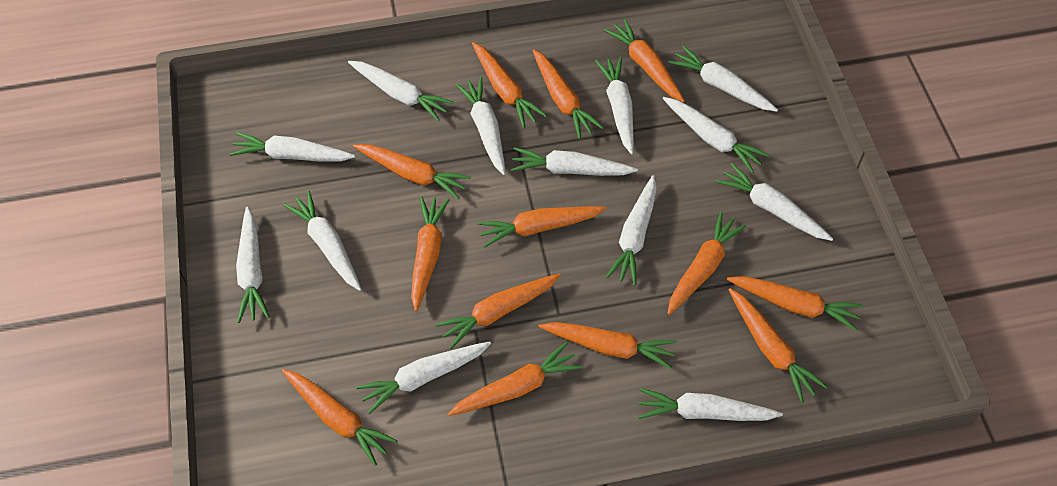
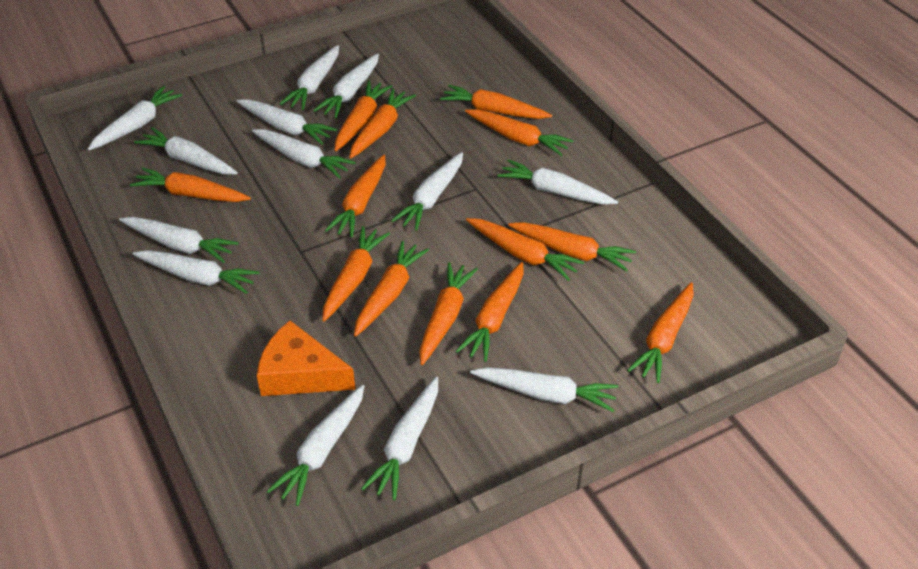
orange cheese: 0 -> 1

